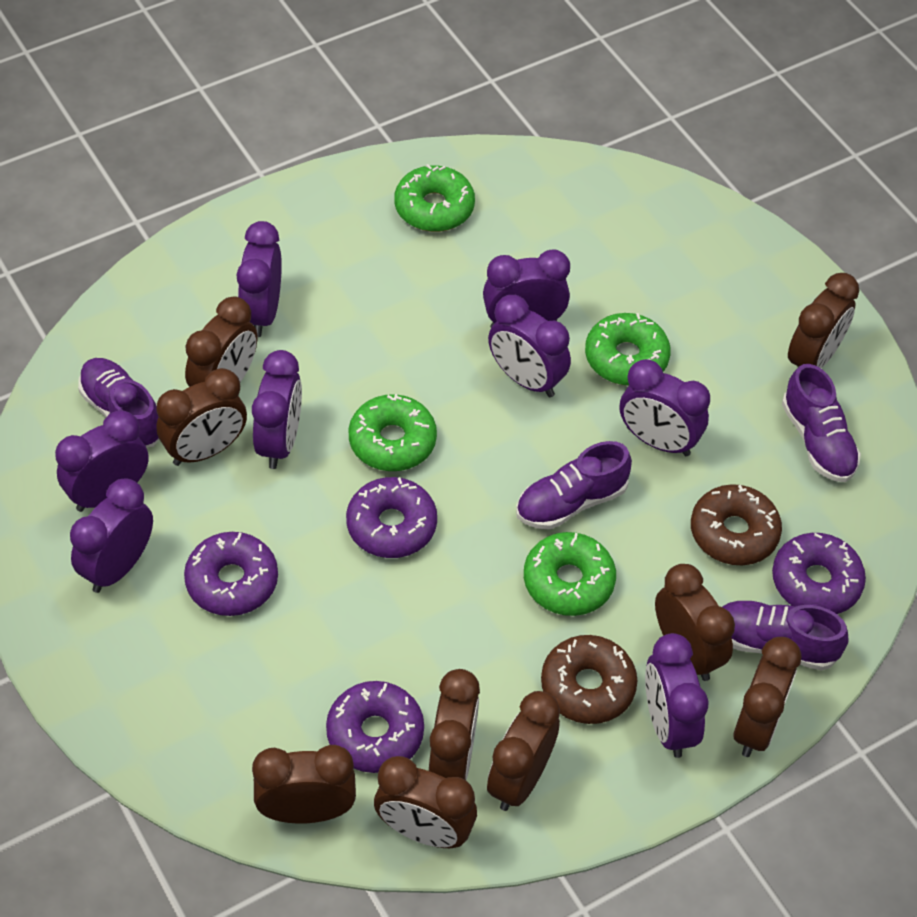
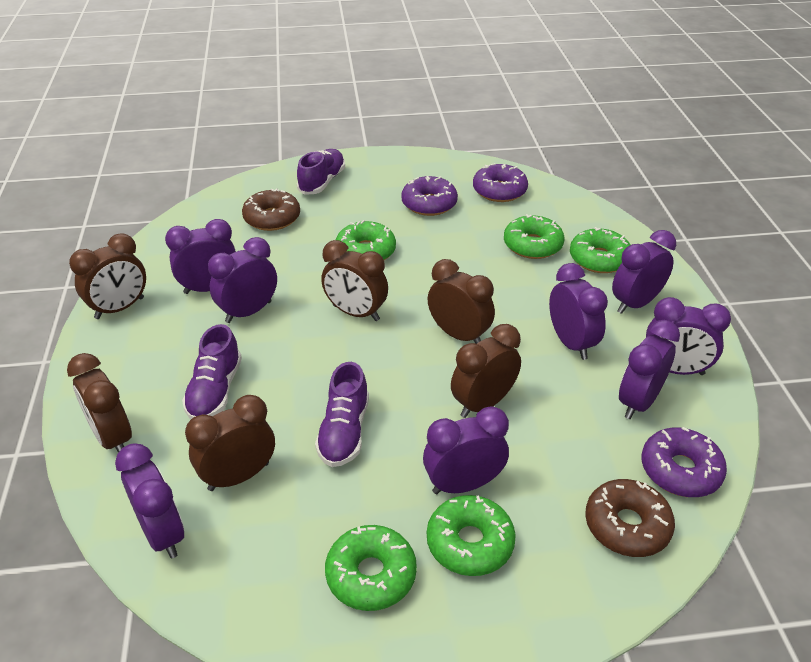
brown clock: 9 -> 6
green donut: 4 -> 5
purple donut: 4 -> 3
purple shoe: 4 -> 3

